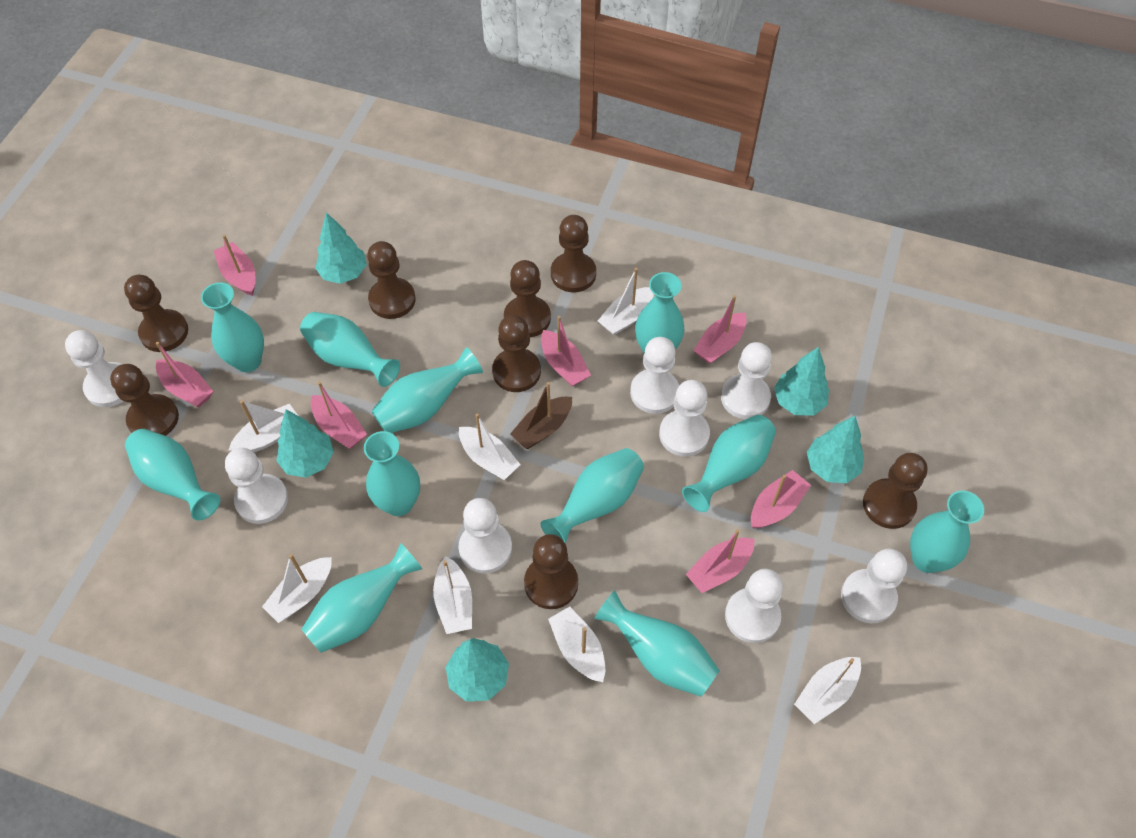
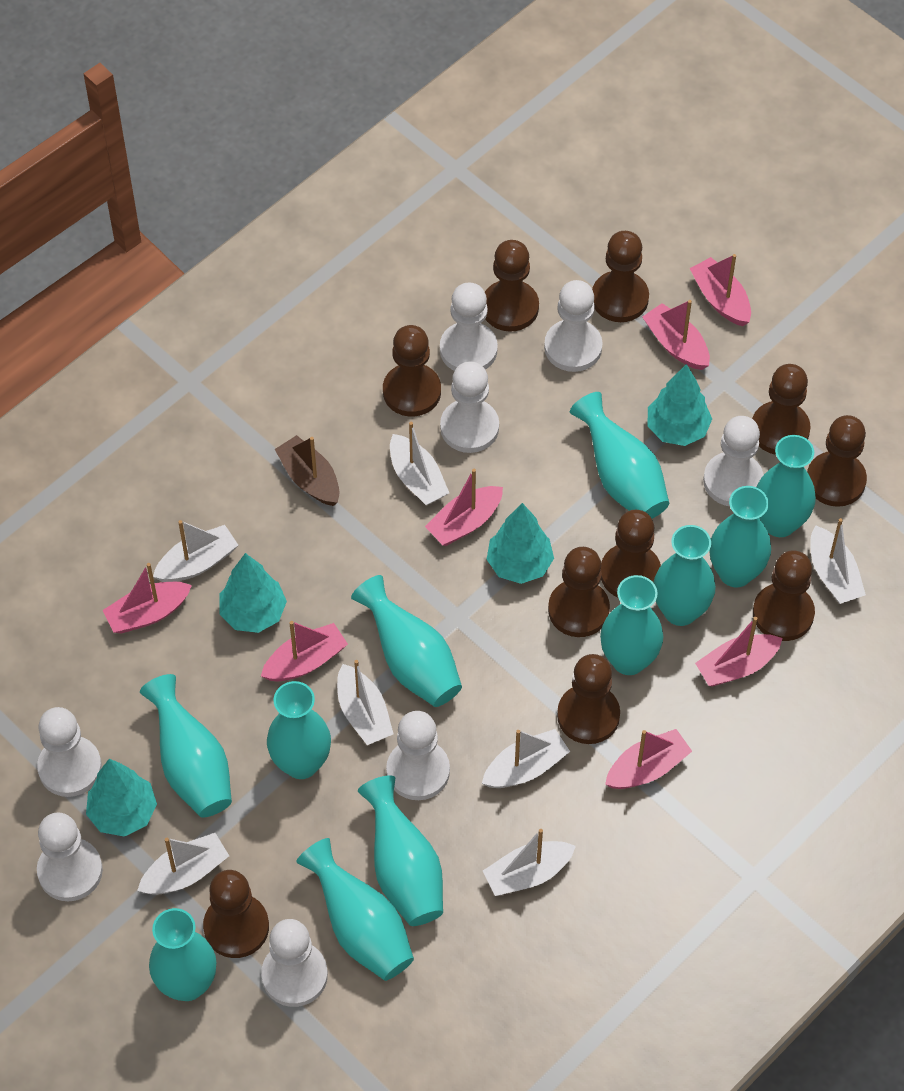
brown pawn: 8 -> 10
turquoise tree: 5 -> 4

